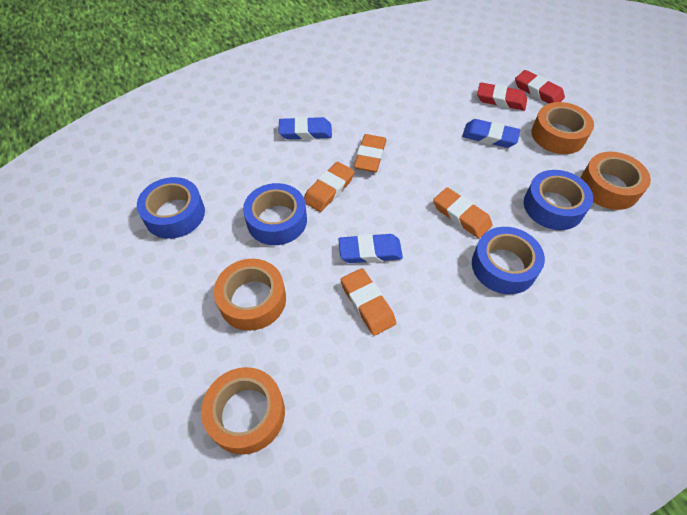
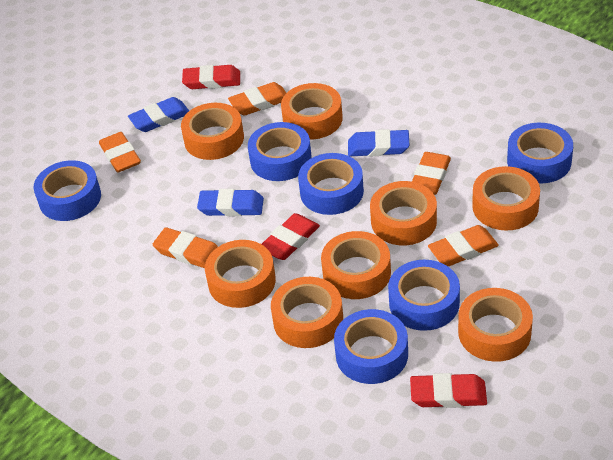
blue tape: 4 -> 6
orange eraser: 4 -> 5
orange tape: 4 -> 8
red eraser: 2 -> 3

